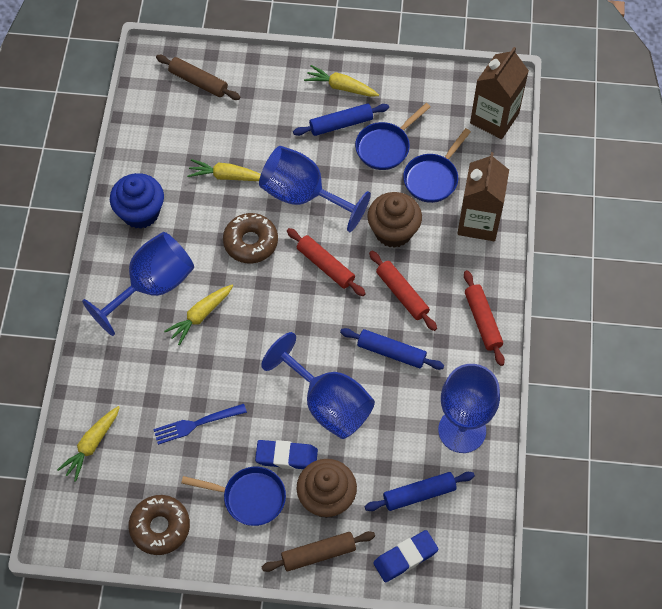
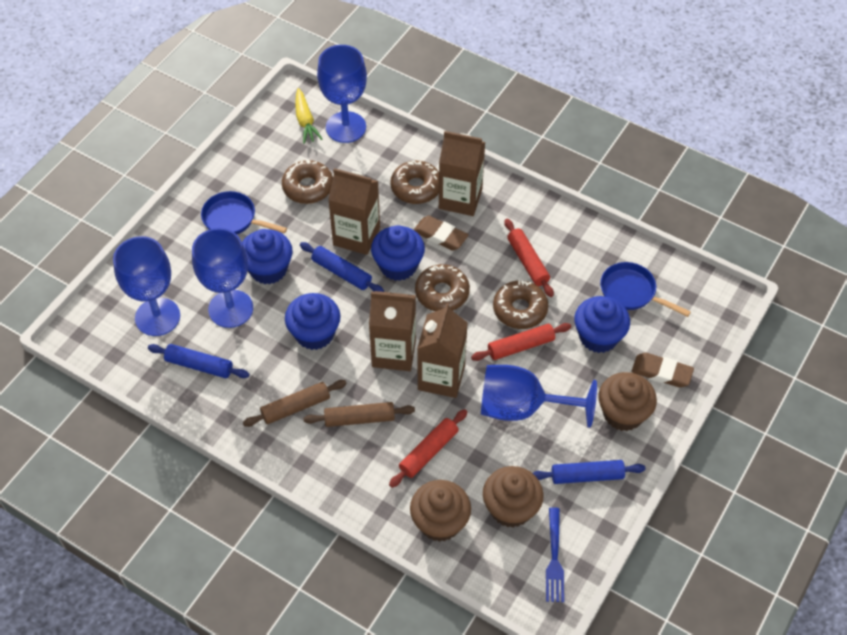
blue cupcake: 1 -> 4
blue eraser: 2 -> 0
blue pan: 3 -> 2
brown carton: 2 -> 4
brown cupcake: 2 -> 3
brown donut: 2 -> 4
brown eraser: 0 -> 2
yellow carrot: 4 -> 1

